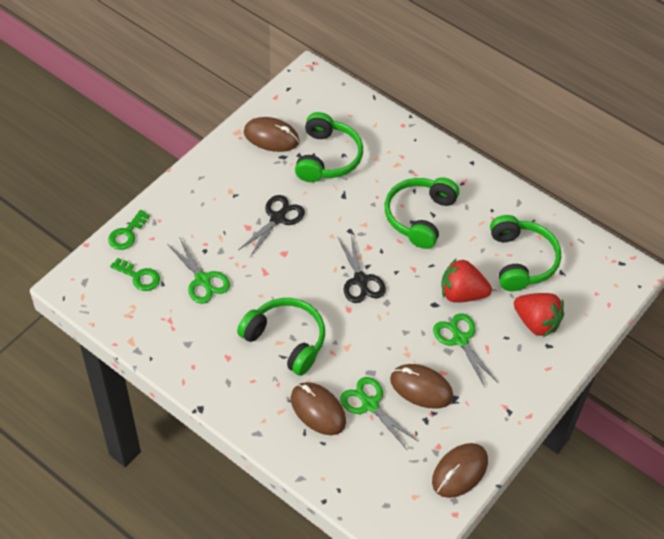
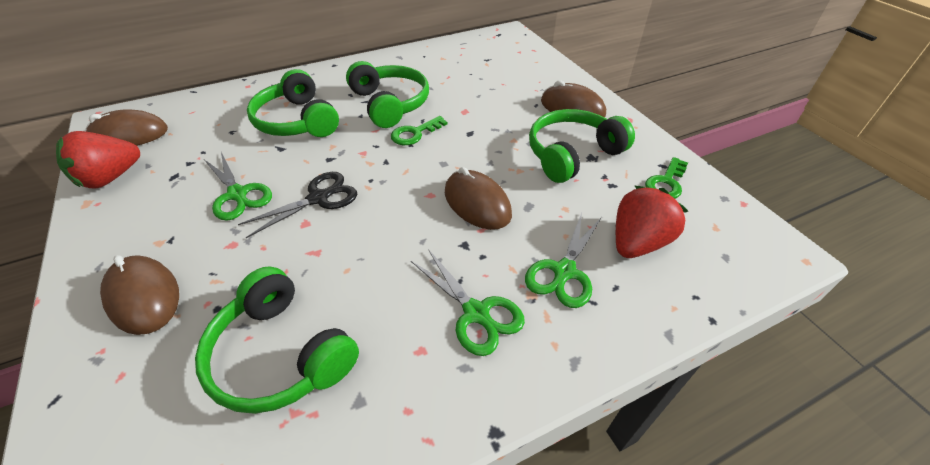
black scissors: 2 -> 1

